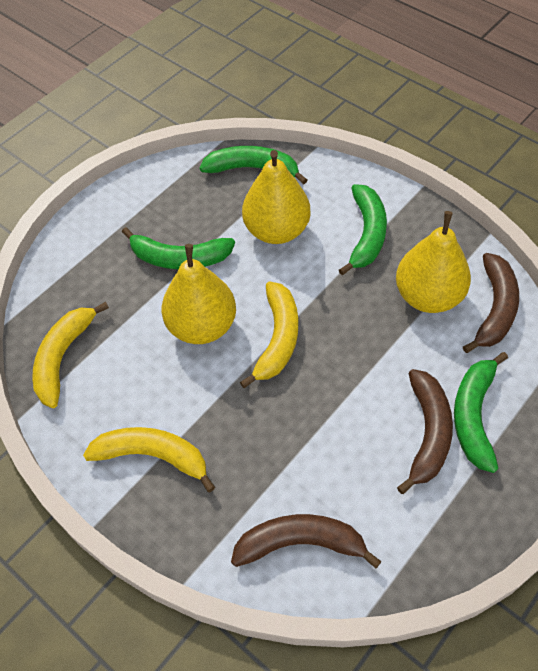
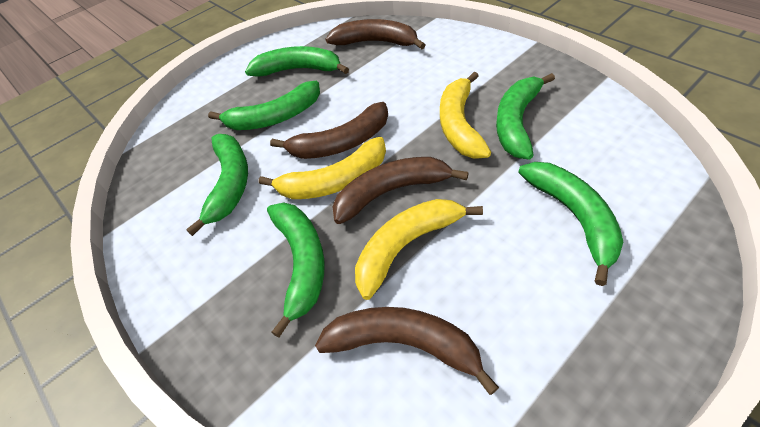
brown banana: 3 -> 4
green banana: 4 -> 6
yellow pear: 3 -> 0

